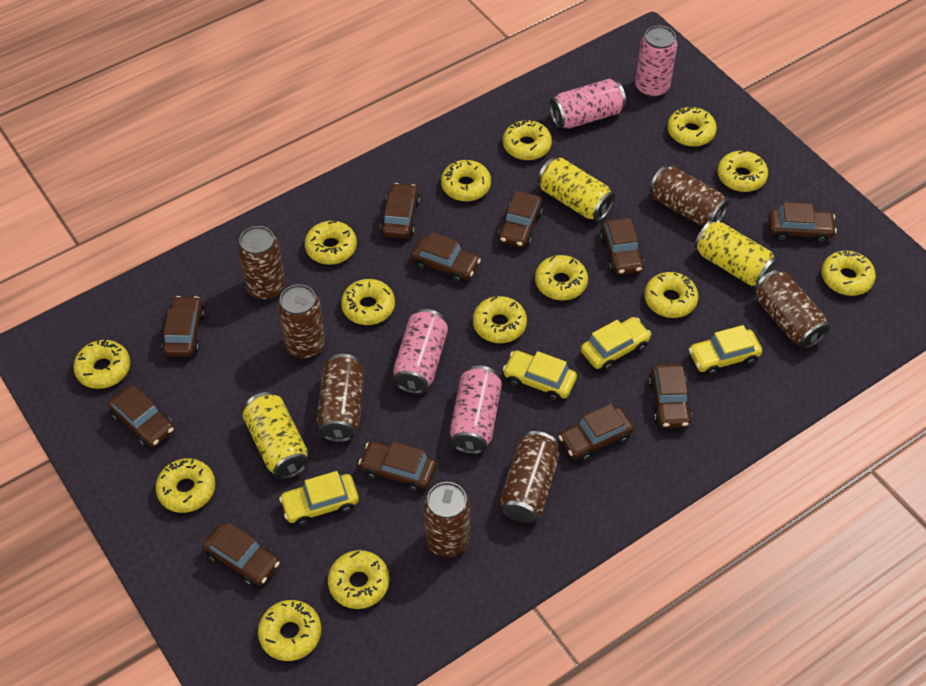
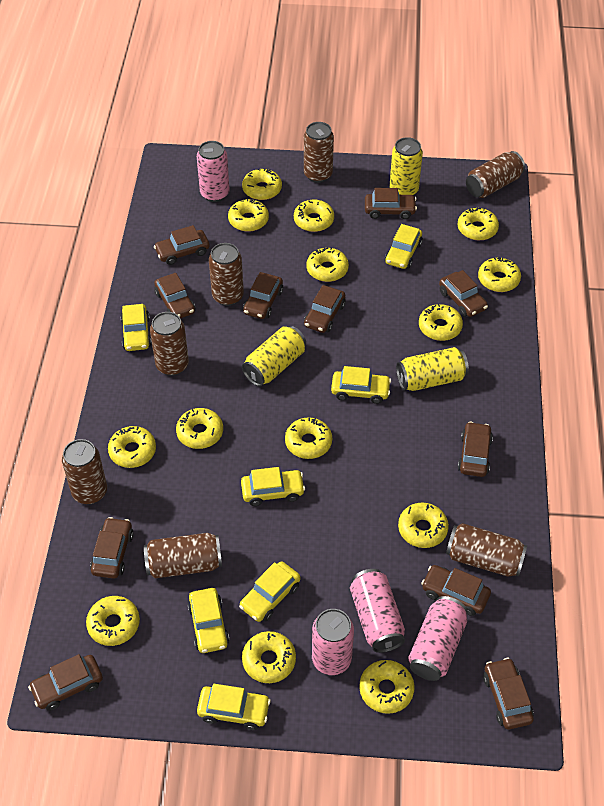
yellow car: 4 -> 7

